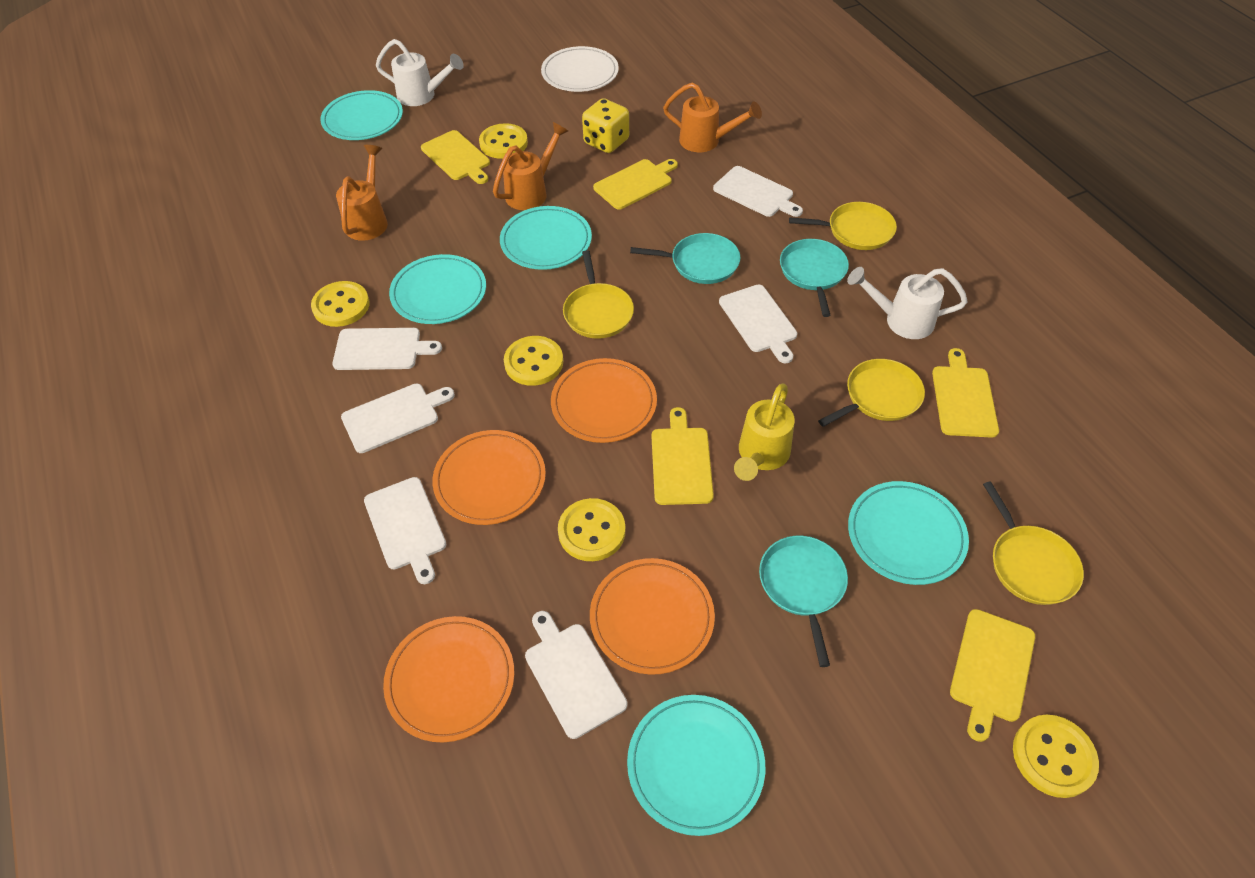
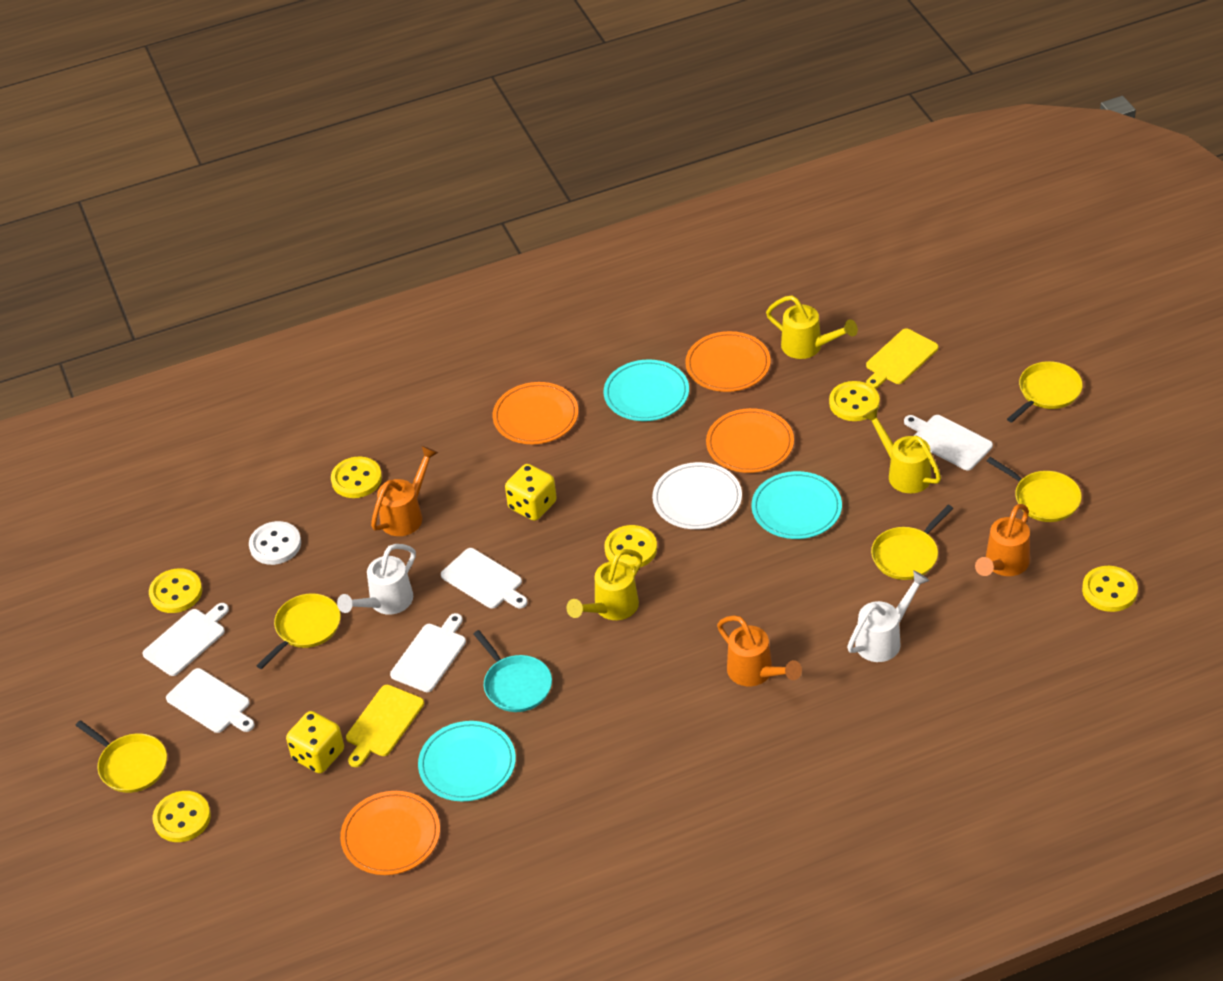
turquoise pan: 3 -> 1
turquoise plate: 5 -> 3
white button: 0 -> 1
white cutting board: 6 -> 5
yellow button: 5 -> 6
yellow cutting board: 5 -> 2
yellow dice: 1 -> 2
yellow pan: 4 -> 5
yellow watering can: 1 -> 3

